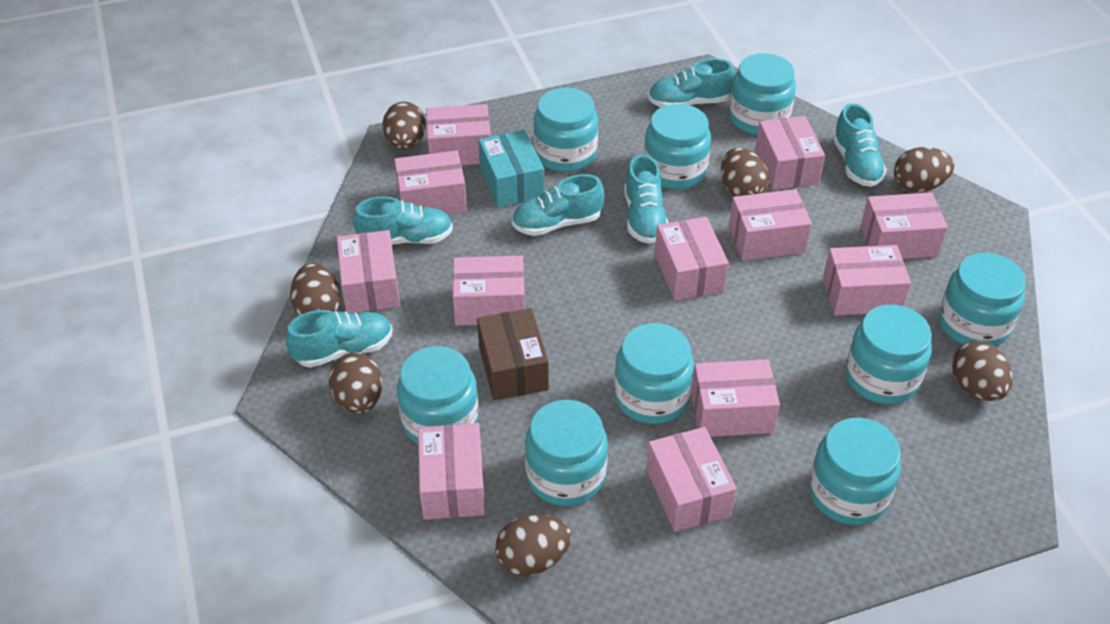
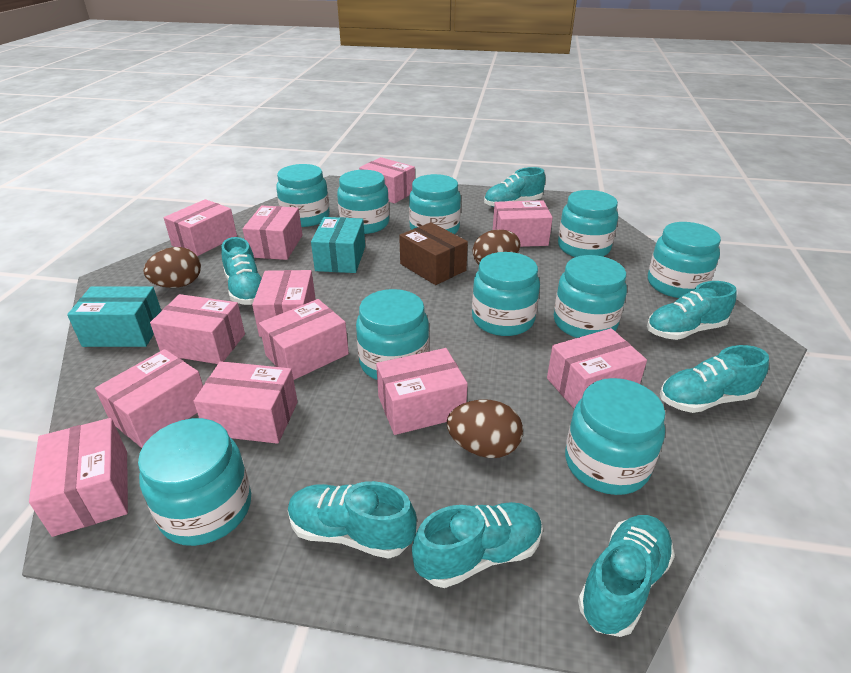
brown egg: 7 -> 3
turquoise box: 1 -> 2
turquoise jar: 9 -> 10
turquoise shoe: 6 -> 7

